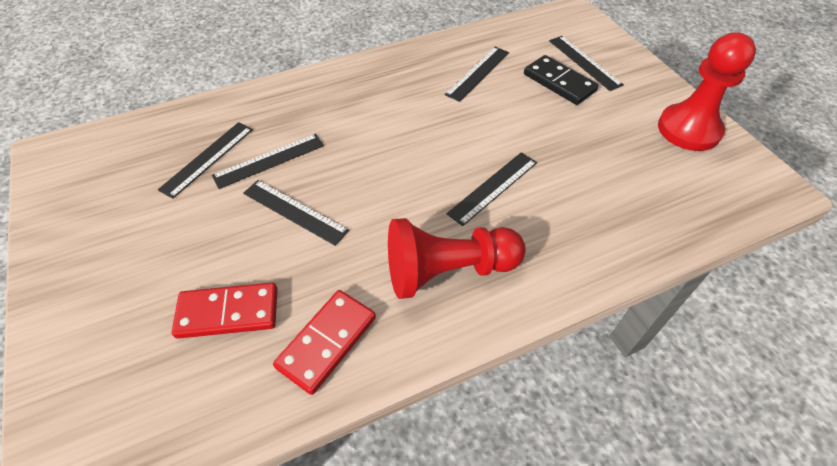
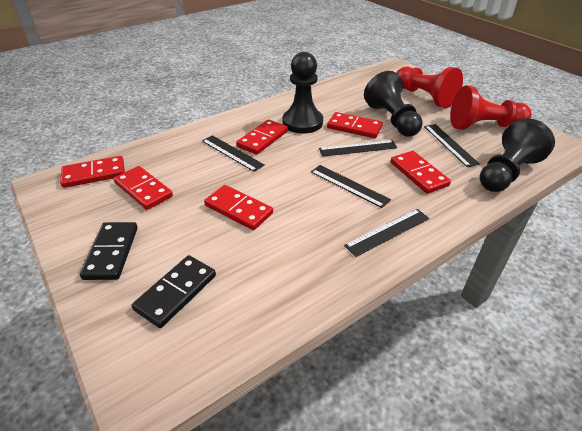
black domino: 1 -> 2
black pawn: 0 -> 3
black ruler: 6 -> 5
red domino: 2 -> 6

